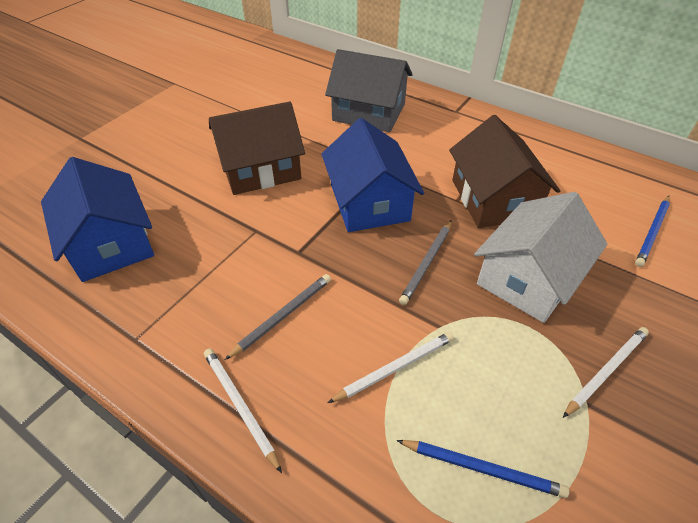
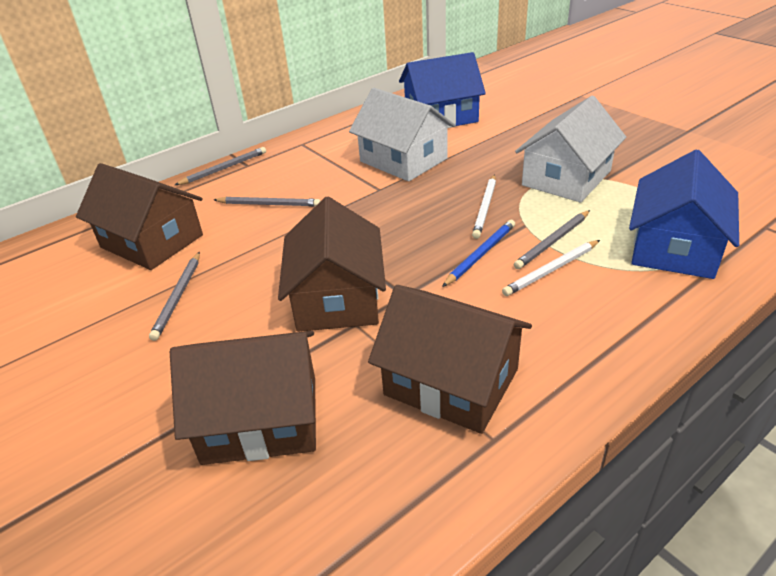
blue pencil: 2 -> 1
brown house: 2 -> 4
grey house: 1 -> 0
grey pencil: 2 -> 4
white house: 1 -> 2
white pencil: 3 -> 2

